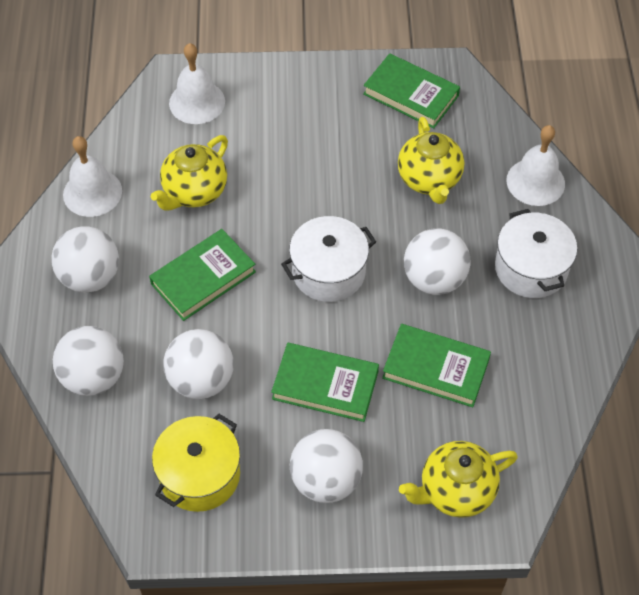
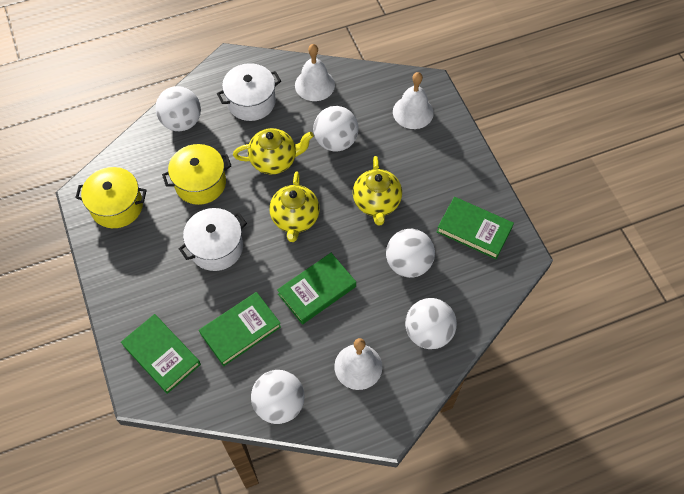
yellow pot: 1 -> 2

